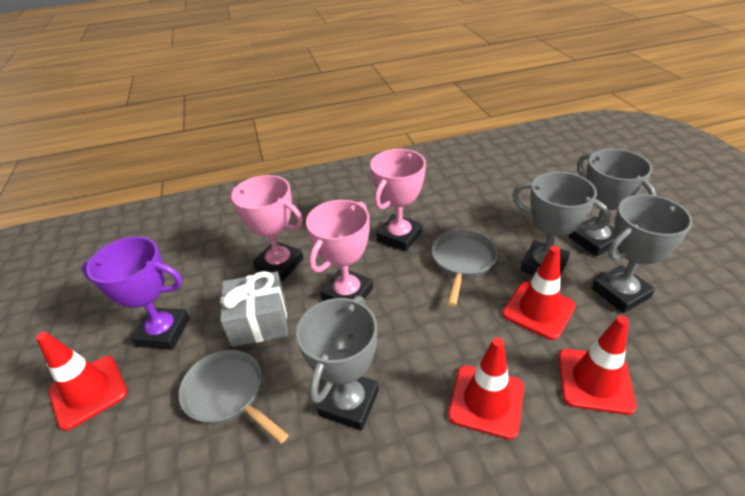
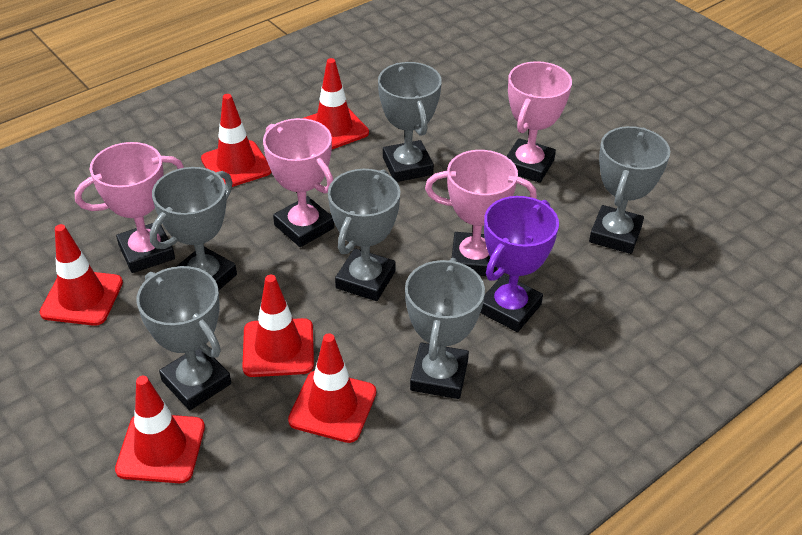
grey gift: 1 -> 0
grey pan: 2 -> 0
grey trophy: 4 -> 6
pink trophy: 3 -> 4
red traffic cone: 4 -> 6

